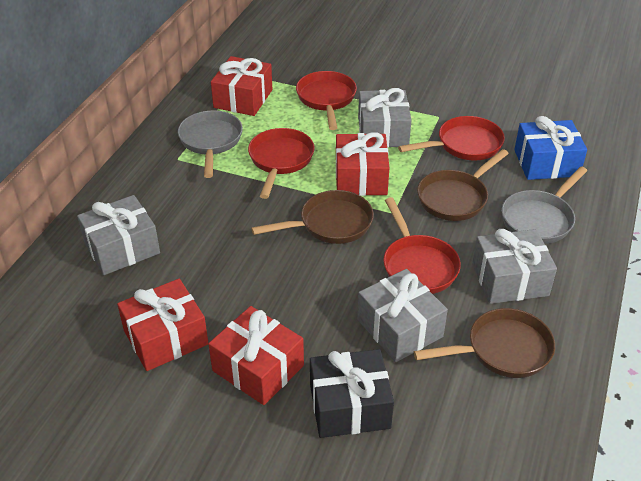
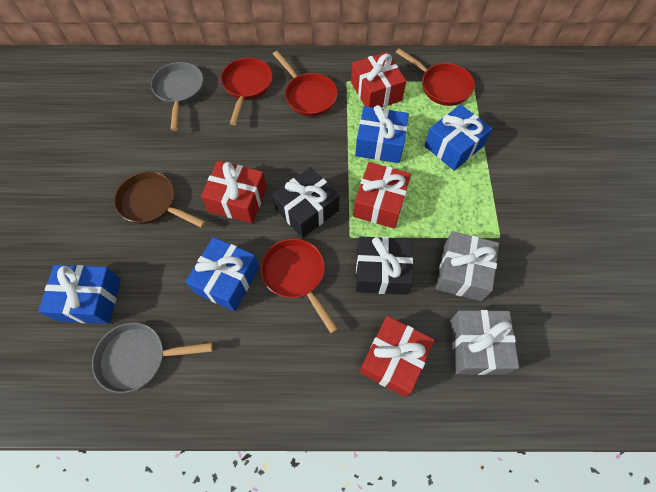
black gift: 1 -> 2
blue gift: 1 -> 4
brown pan: 3 -> 1
grey gift: 4 -> 2

